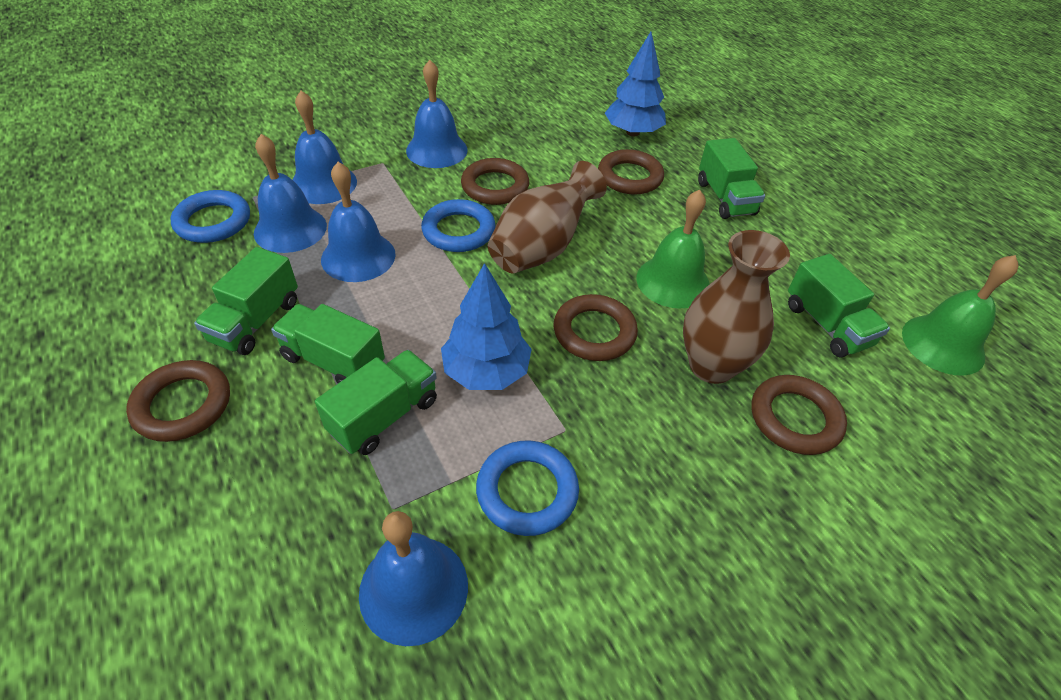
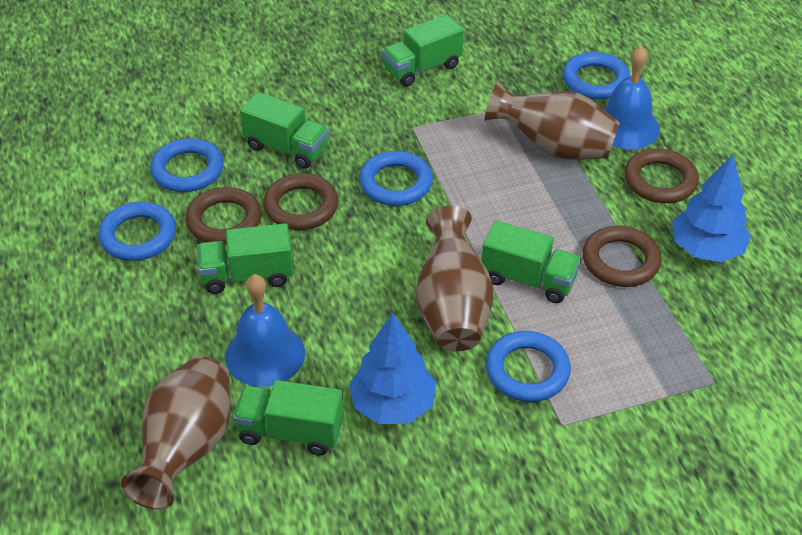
blue bell: 5 -> 2
blue ring: 3 -> 5
brown ring: 5 -> 4
brown vase: 2 -> 3
green bell: 2 -> 0

